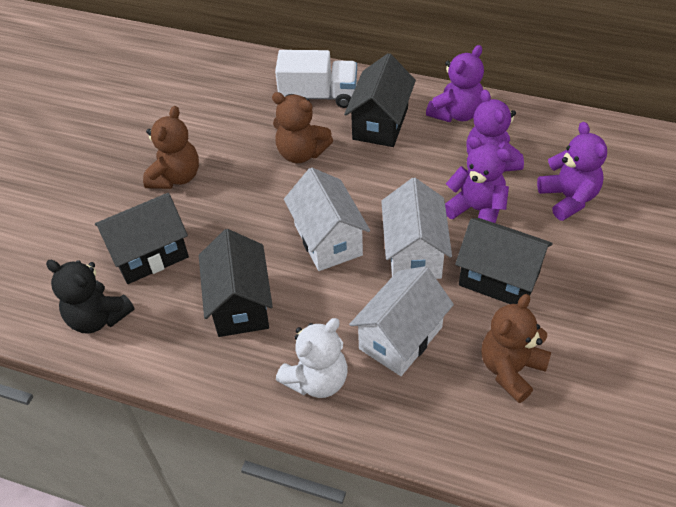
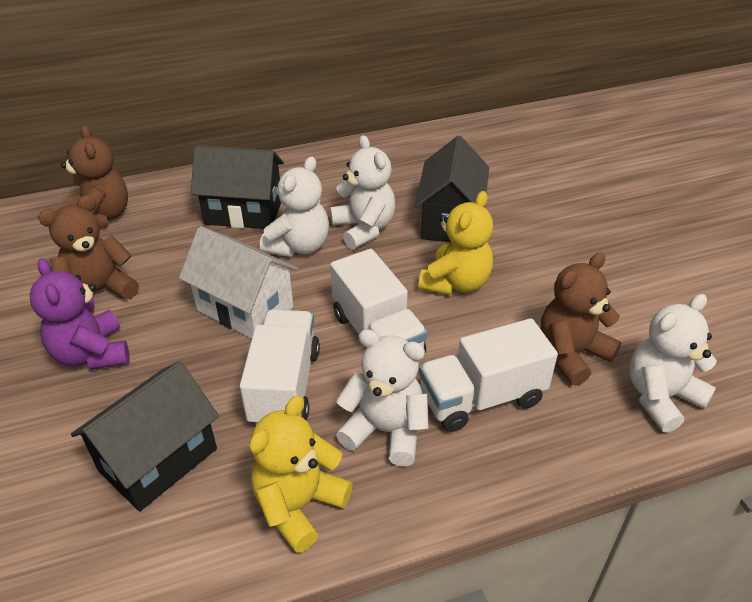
black house: 4 -> 3
black teddy bear: 1 -> 0
purple teddy bear: 4 -> 1
white house: 3 -> 1
white teddy bear: 1 -> 4
white truck: 1 -> 3
yellow teddy bear: 0 -> 2

